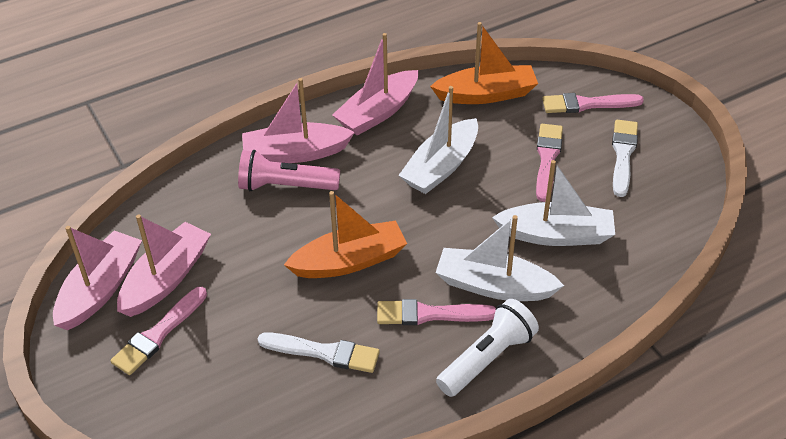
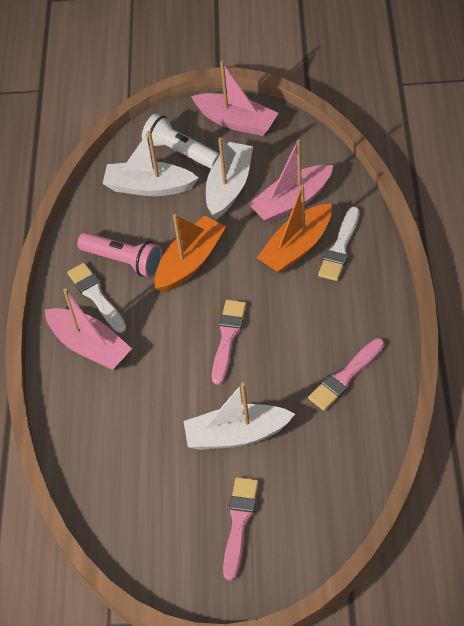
pink boat: 4 -> 3
pink brush: 4 -> 3

